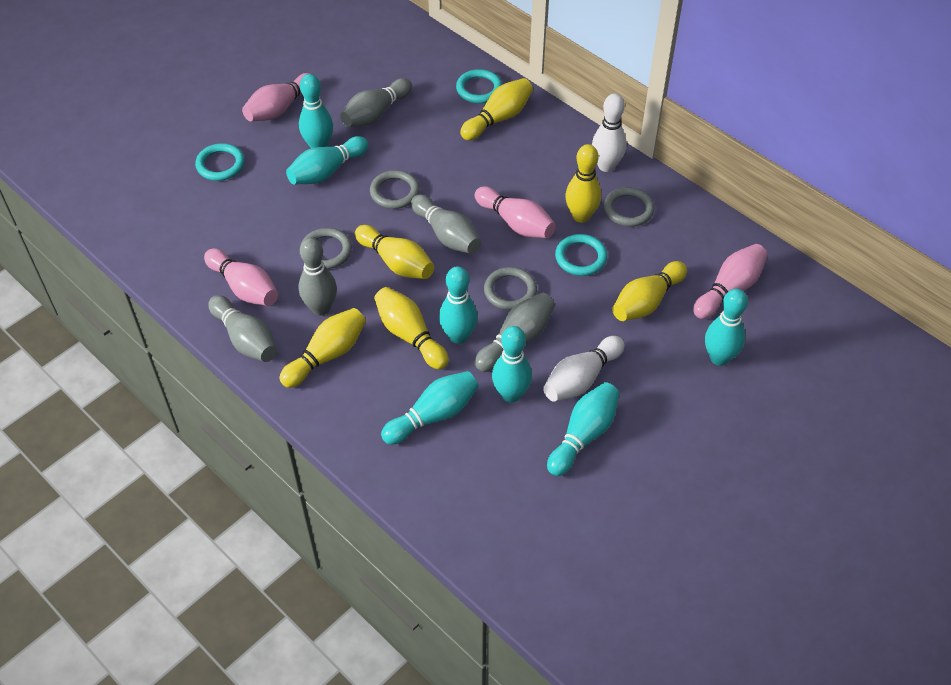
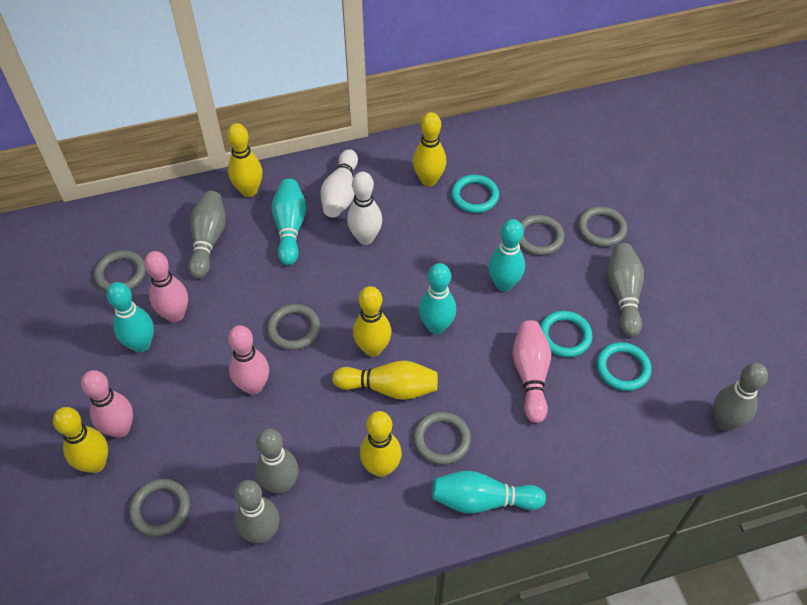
grey ring: 4 -> 6
turquoise bowling pin: 7 -> 5

